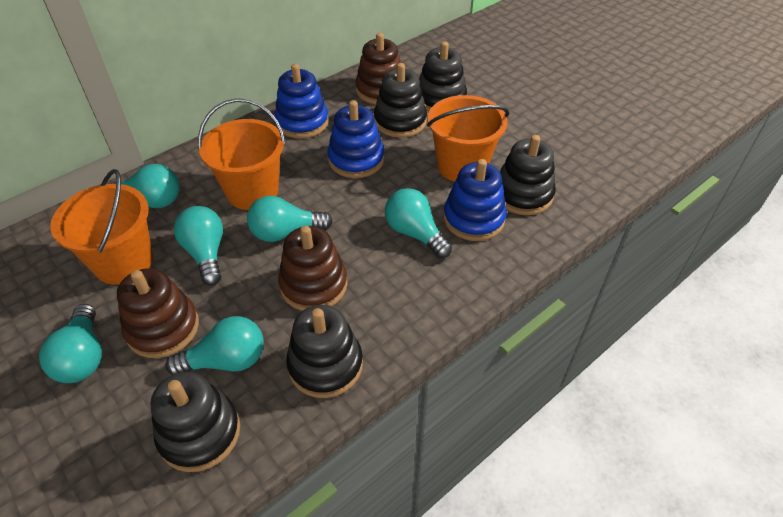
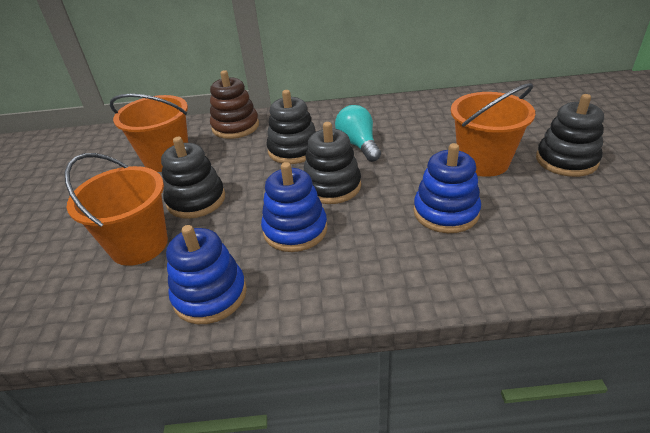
black stacking toy: 5 -> 4
brown stacking toy: 3 -> 1
turquoise light bulb: 6 -> 1

